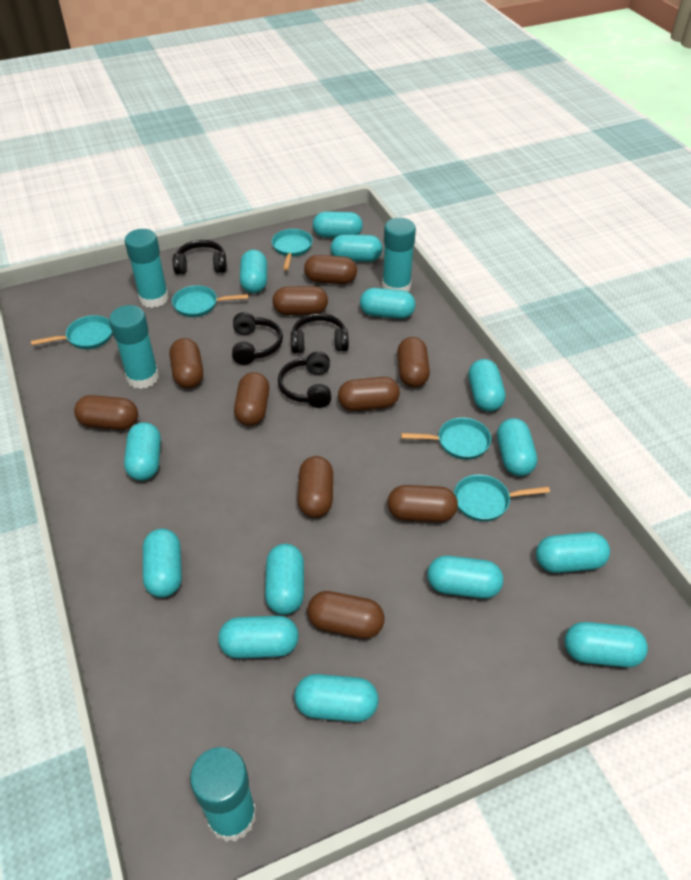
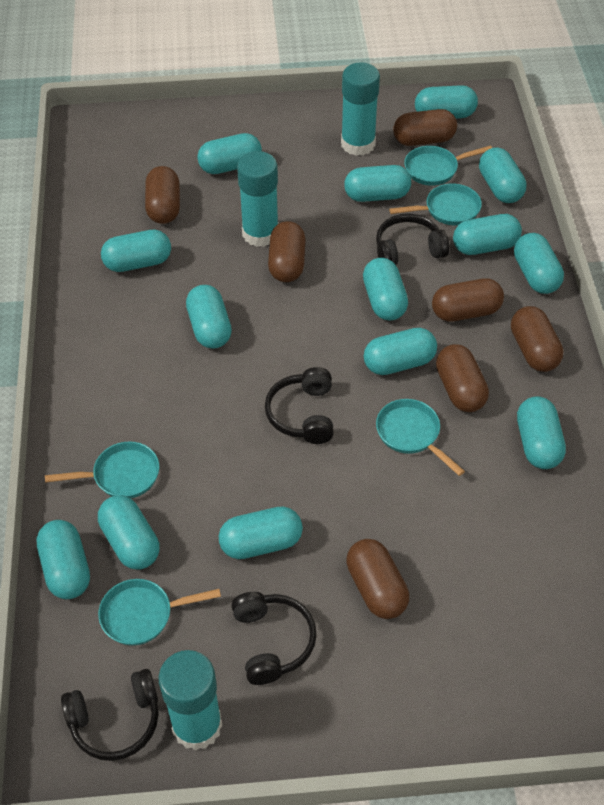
brown capsule: 10 -> 7
turquoise glue stick: 4 -> 3

